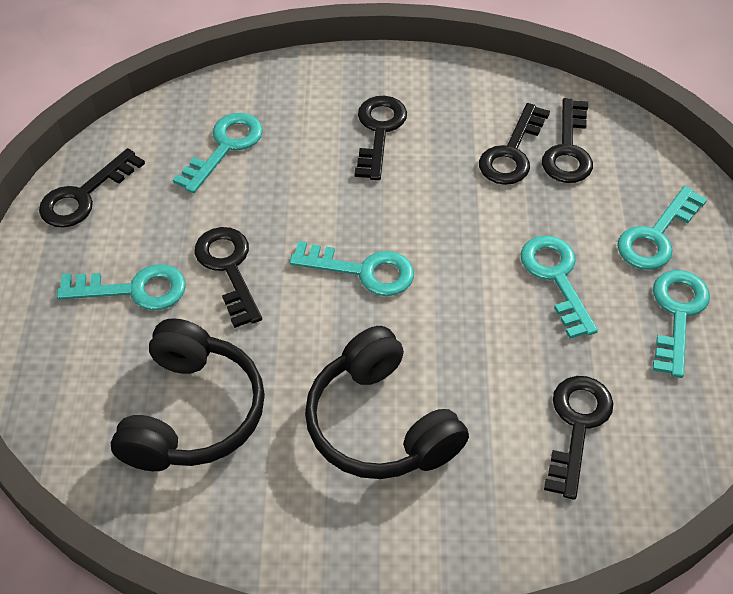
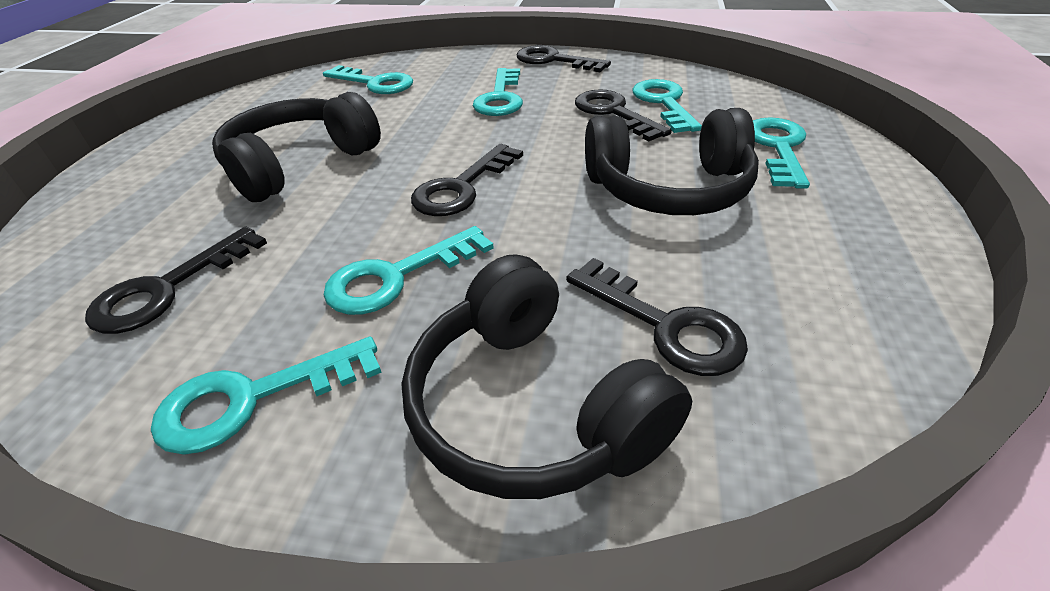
black headphones: 2 -> 3
black key: 6 -> 5

